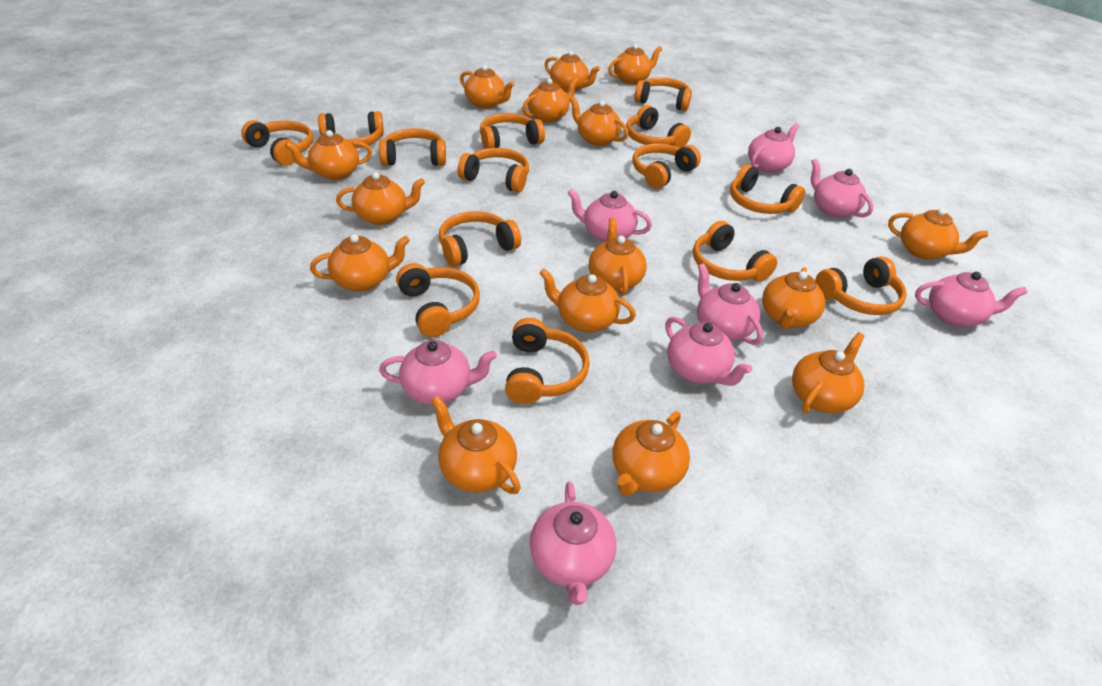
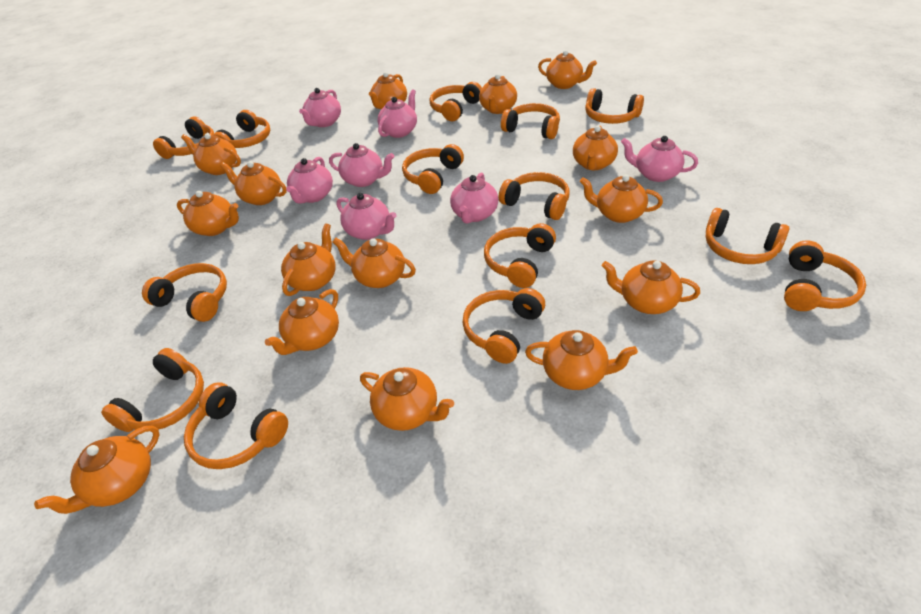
pink teapot: 8 -> 7

